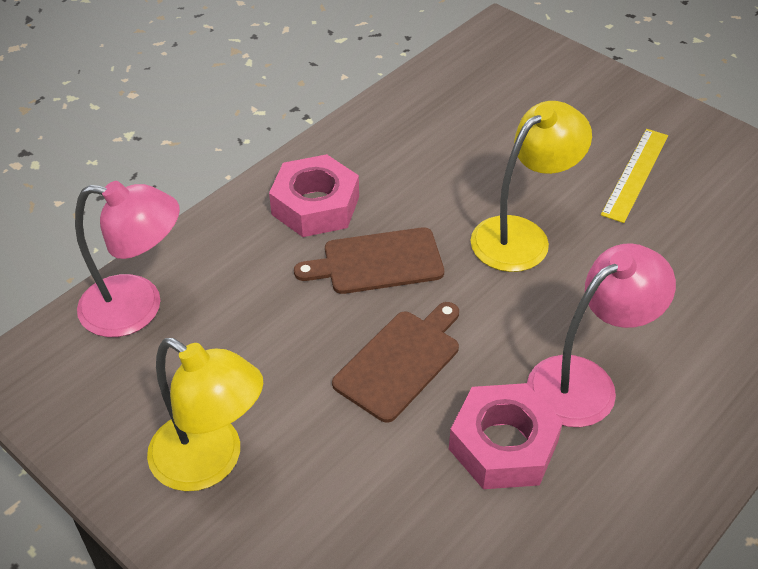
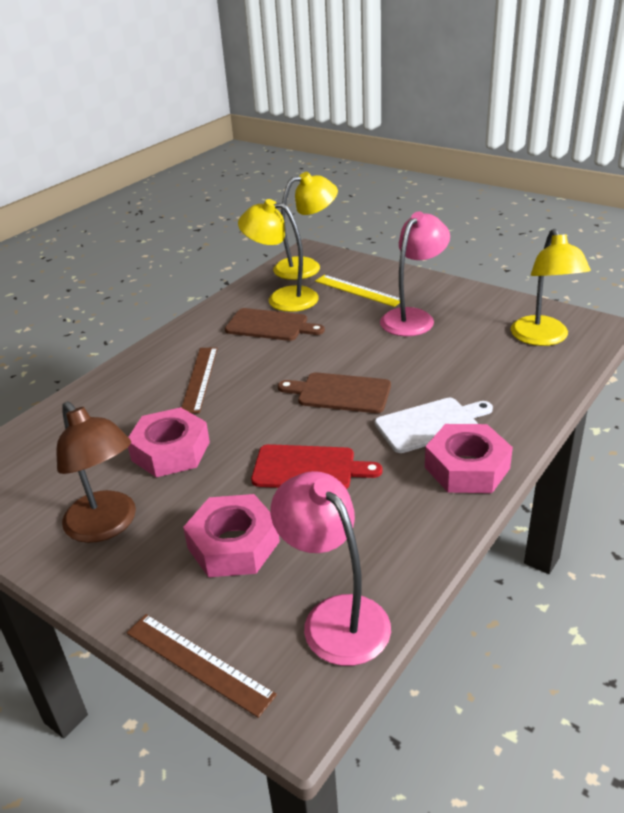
brown lamp: 0 -> 1
brown ruler: 0 -> 2
pink nut: 2 -> 3
red cutting board: 0 -> 1
white cutting board: 0 -> 1
yellow lamp: 2 -> 3

